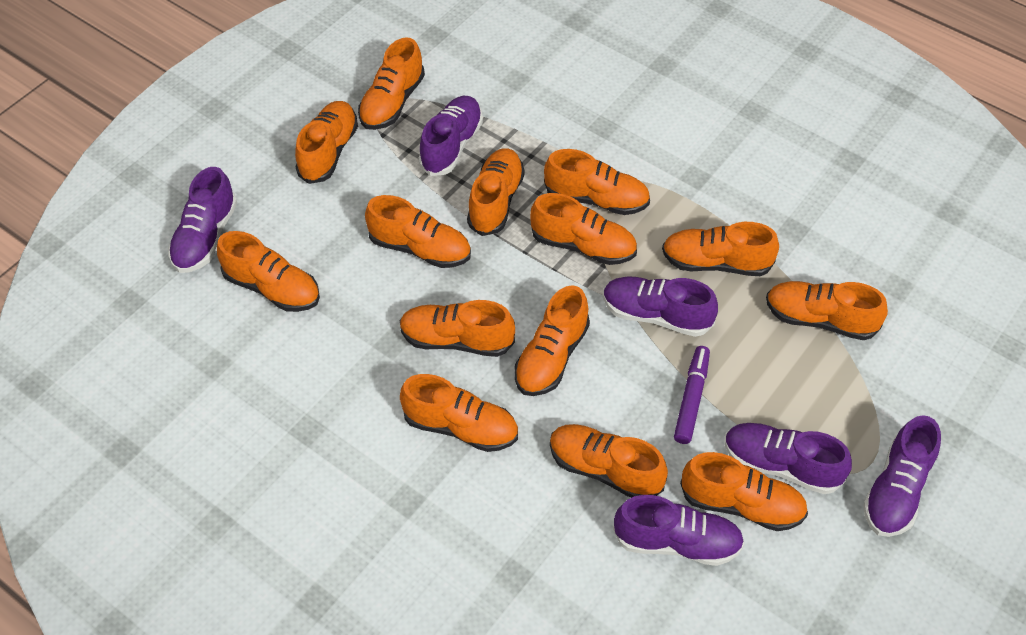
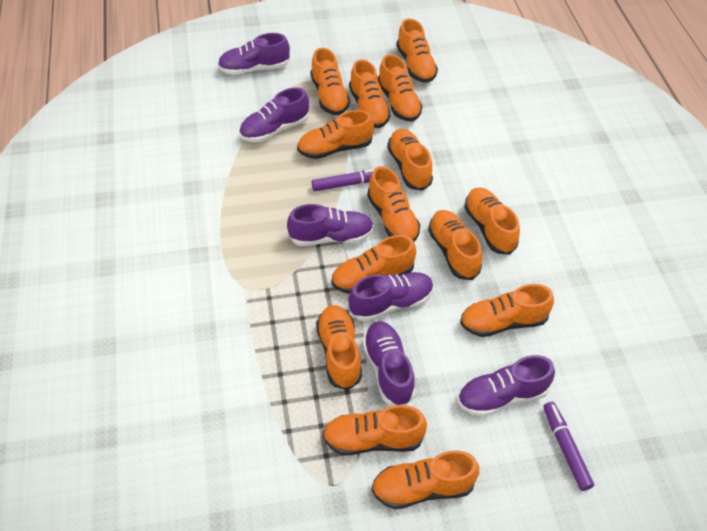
purple marker: 1 -> 2

